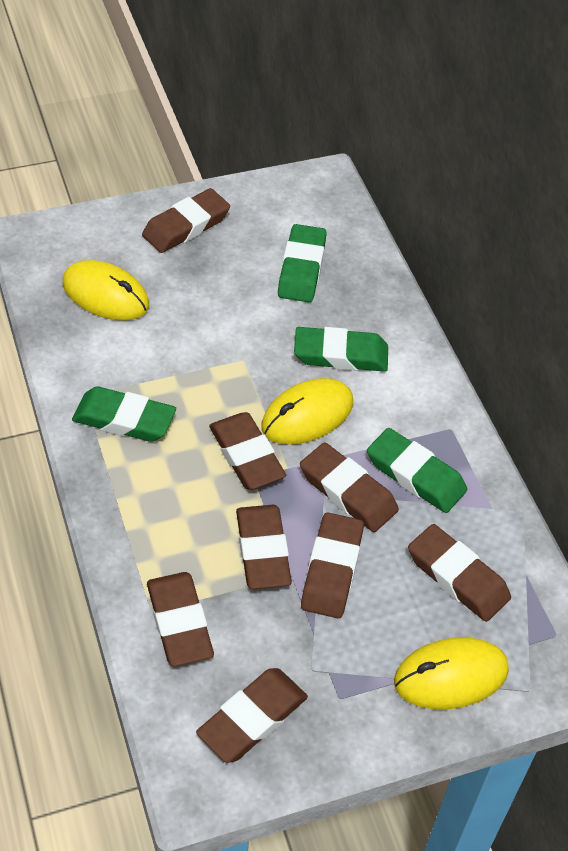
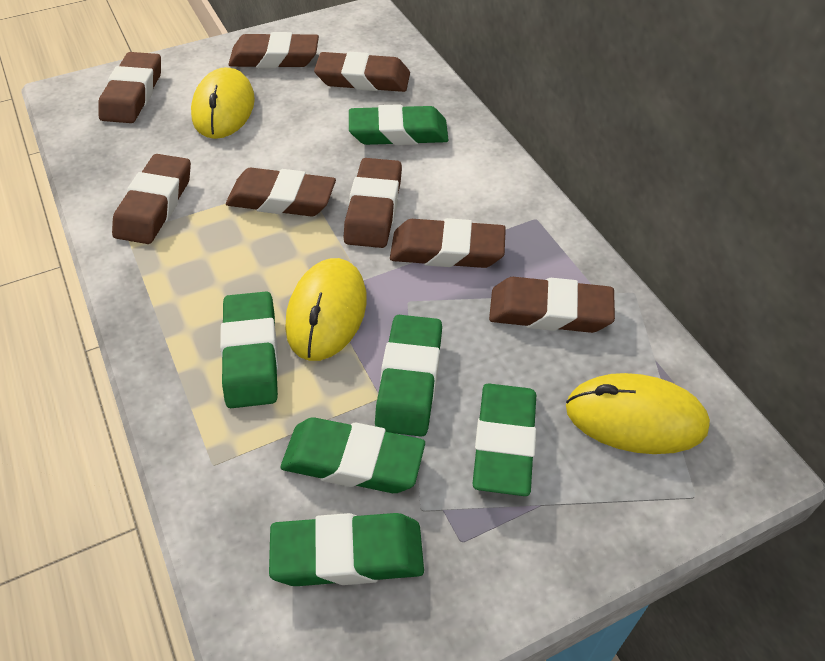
green eraser: 4 -> 6

